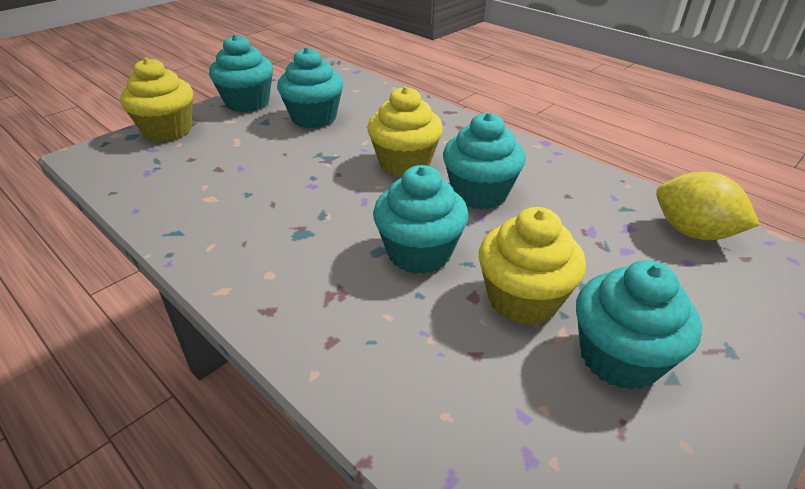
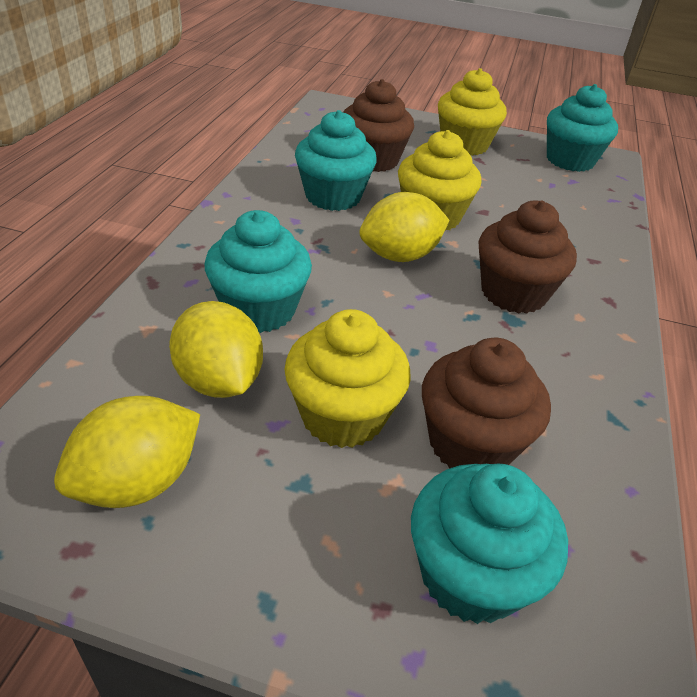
brown cupcake: 0 -> 3
turquoise cupcake: 5 -> 4
yellow lemon: 1 -> 3

